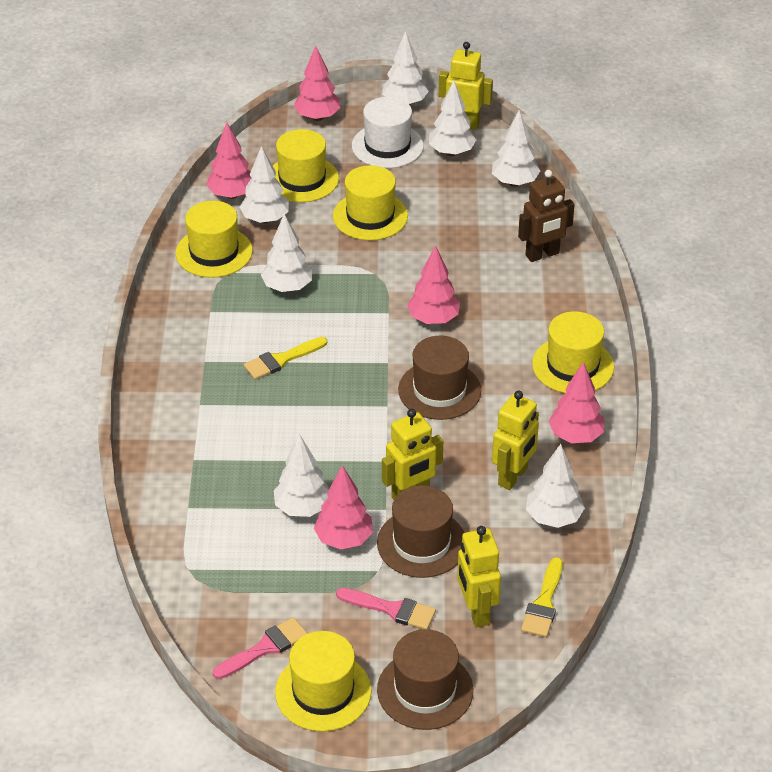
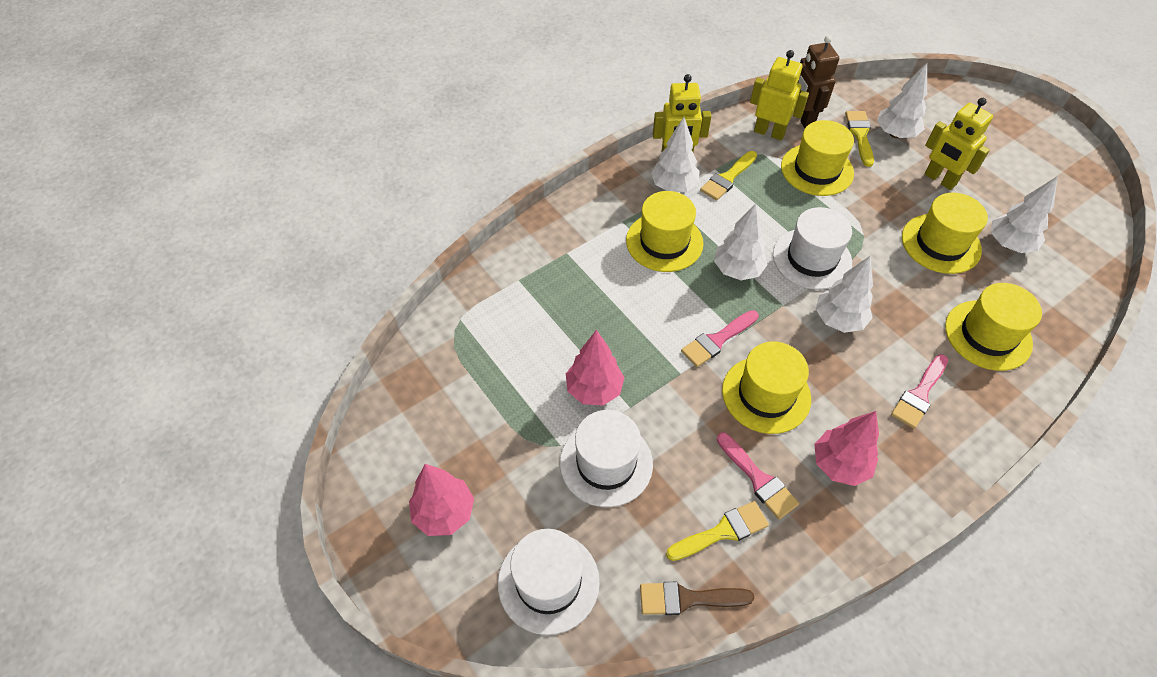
brown brush: 0 -> 1
brown hat: 3 -> 0
pink brush: 2 -> 3
pink tree: 5 -> 3
white hat: 1 -> 3
white tree: 7 -> 5
yellow brush: 2 -> 3
yellow robot: 4 -> 3

